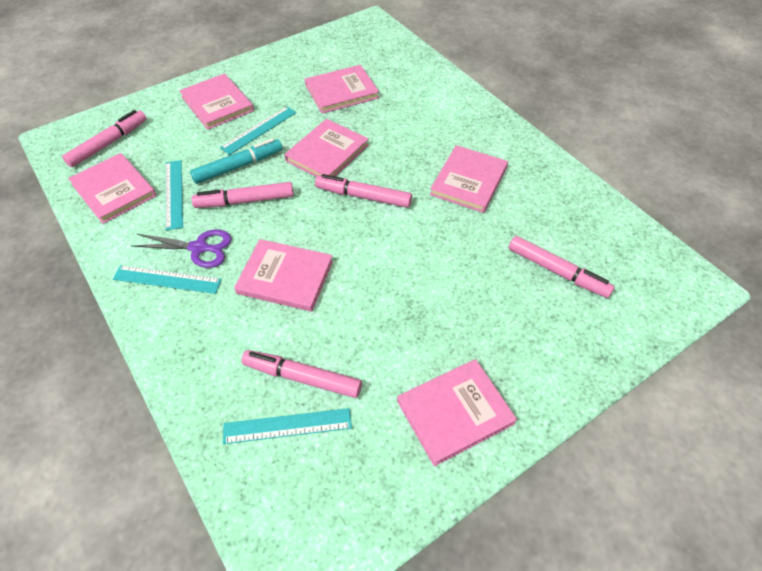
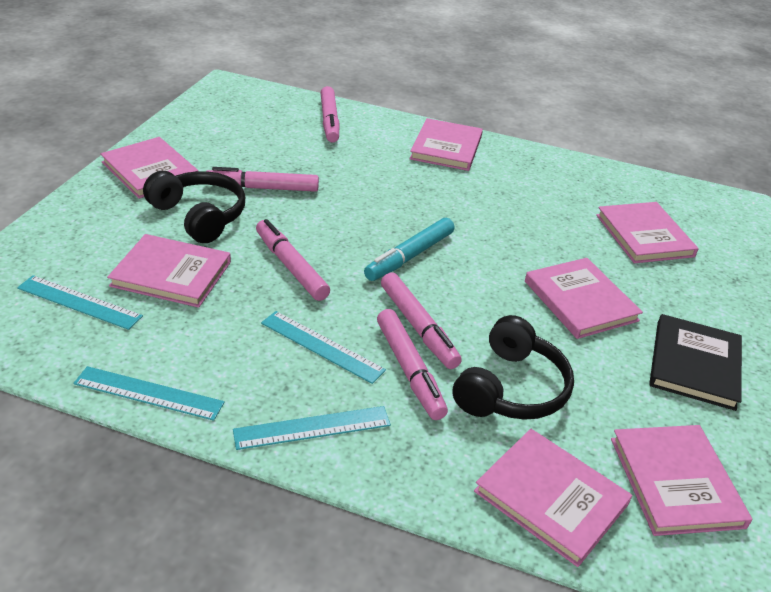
black book: 0 -> 1
black headphones: 0 -> 2
purple scissors: 1 -> 0

